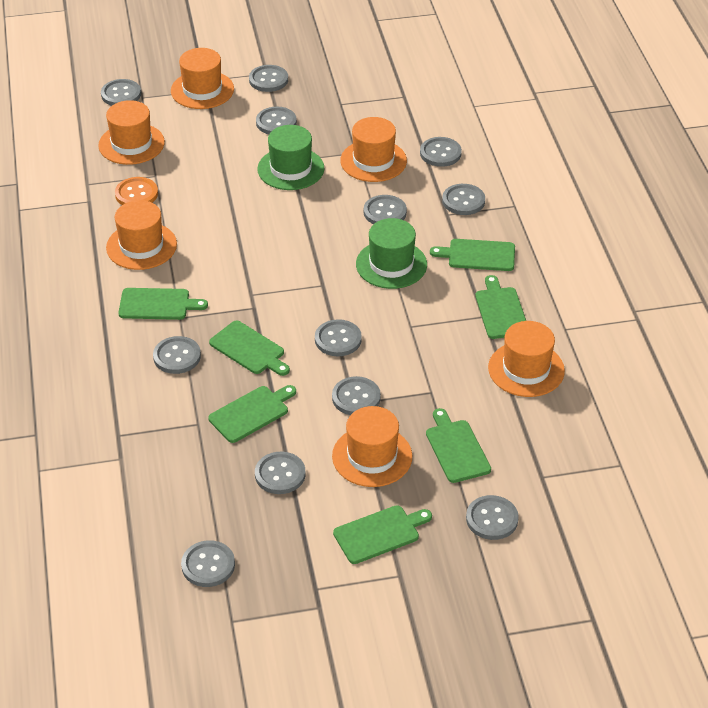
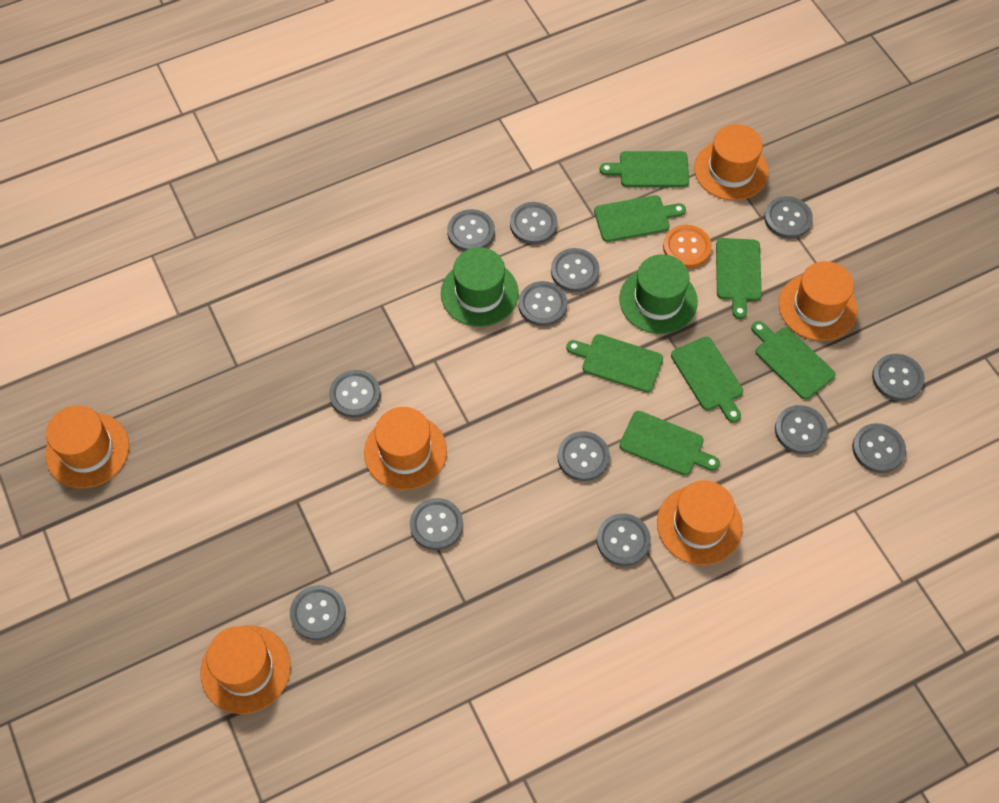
grey button: 12 -> 13

